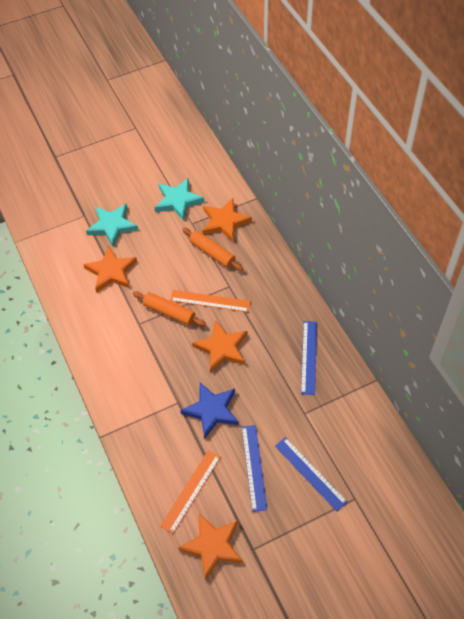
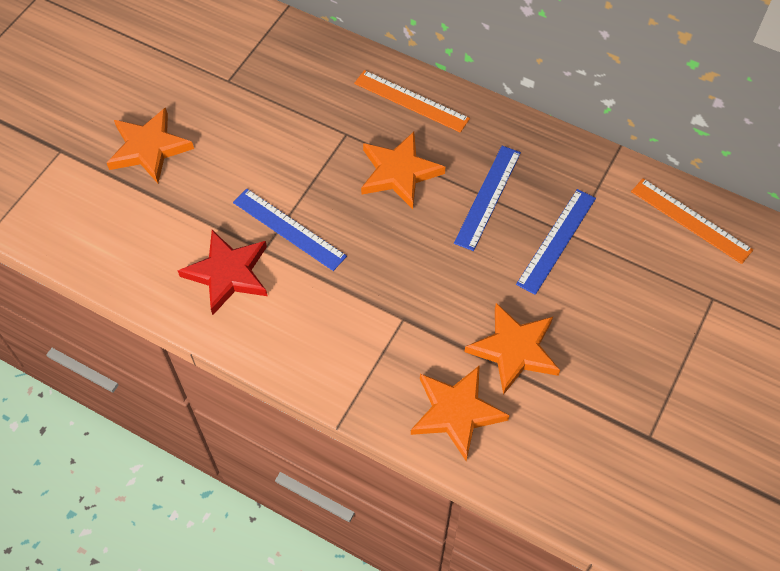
blue star: 1 -> 0
orange rolling pin: 2 -> 0
red star: 0 -> 1
turquoise star: 2 -> 0

